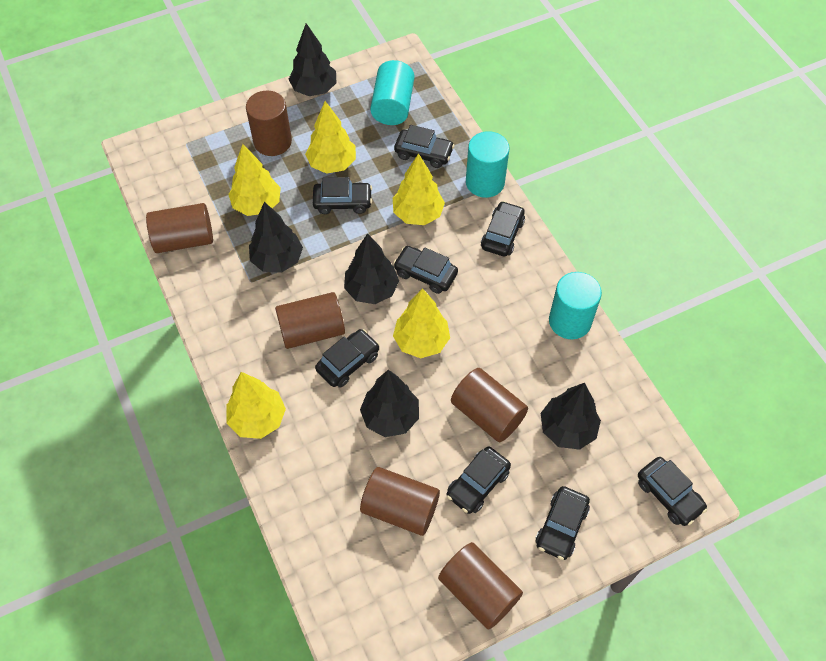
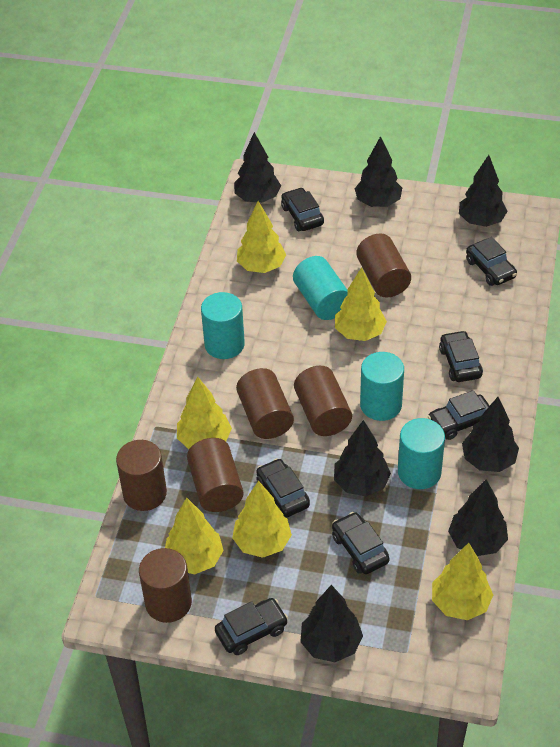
black car: 8 -> 7
black tree: 5 -> 7
turquoise cylinder: 3 -> 4
yellow tree: 5 -> 6

